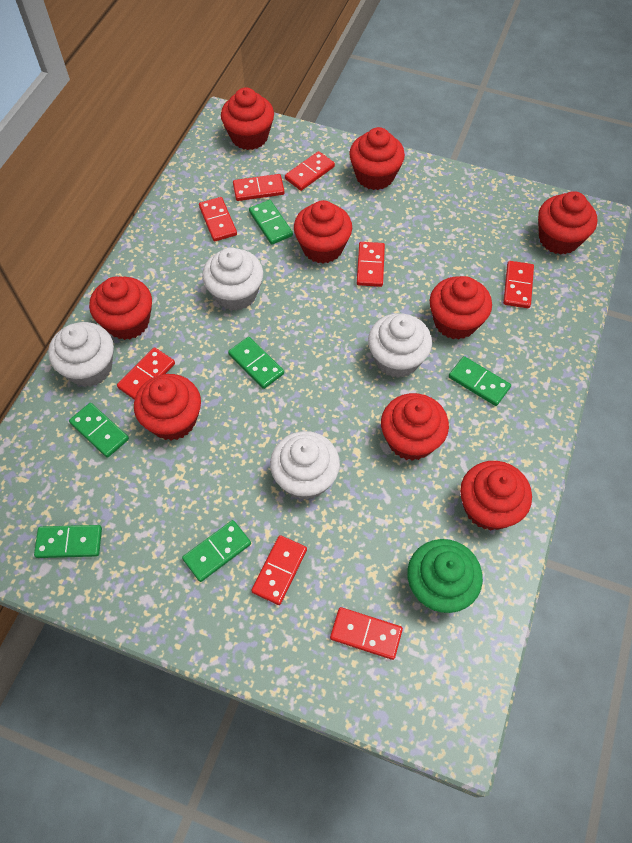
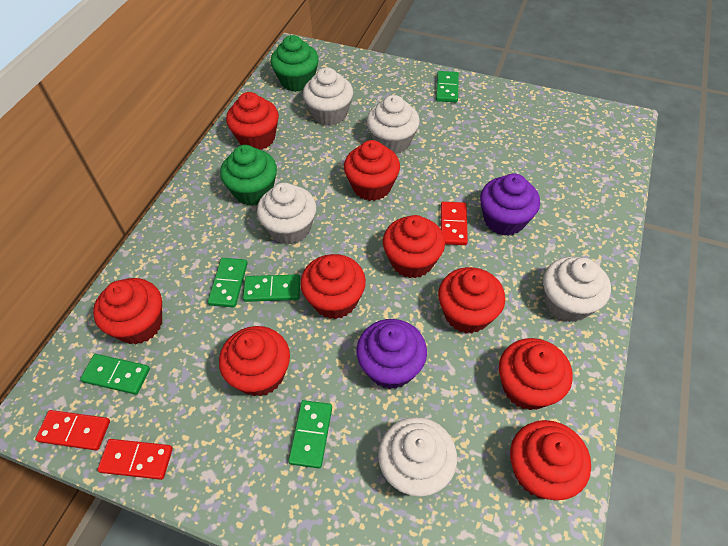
green cupcake: 1 -> 2
green domino: 6 -> 5
purple cupcake: 0 -> 2
red domino: 8 -> 3
white cupcake: 4 -> 5

